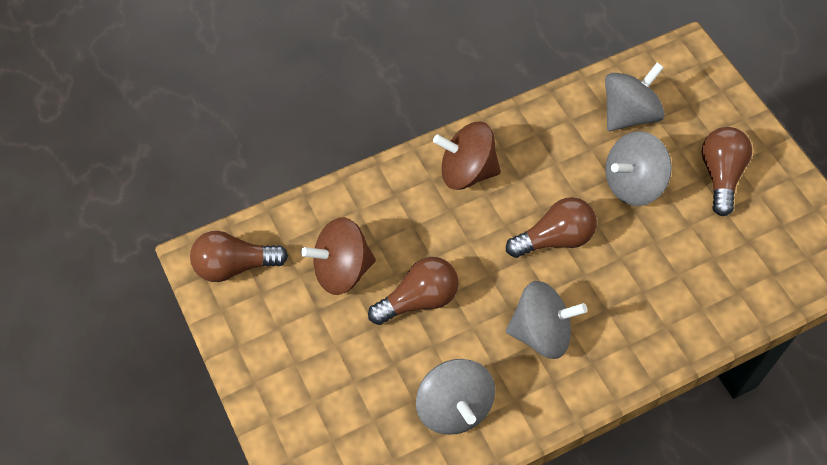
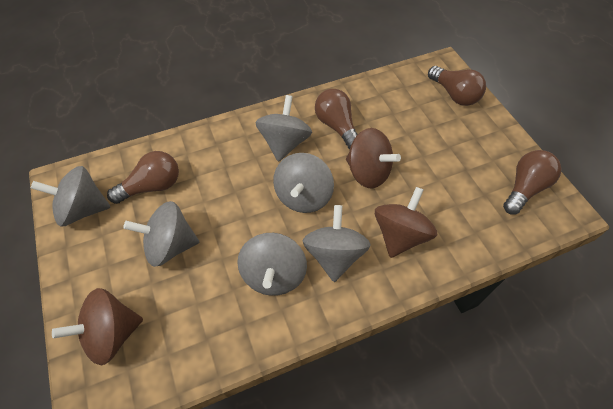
brown spinning top: 2 -> 3
grey spinning top: 4 -> 6

